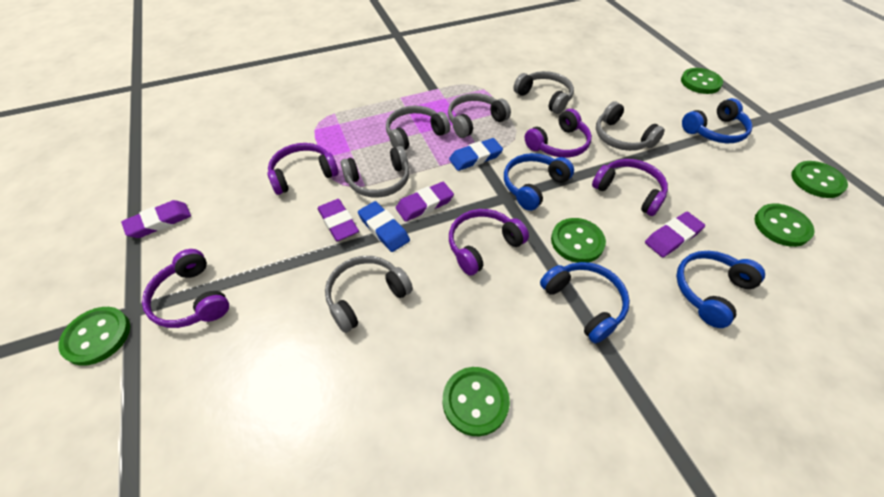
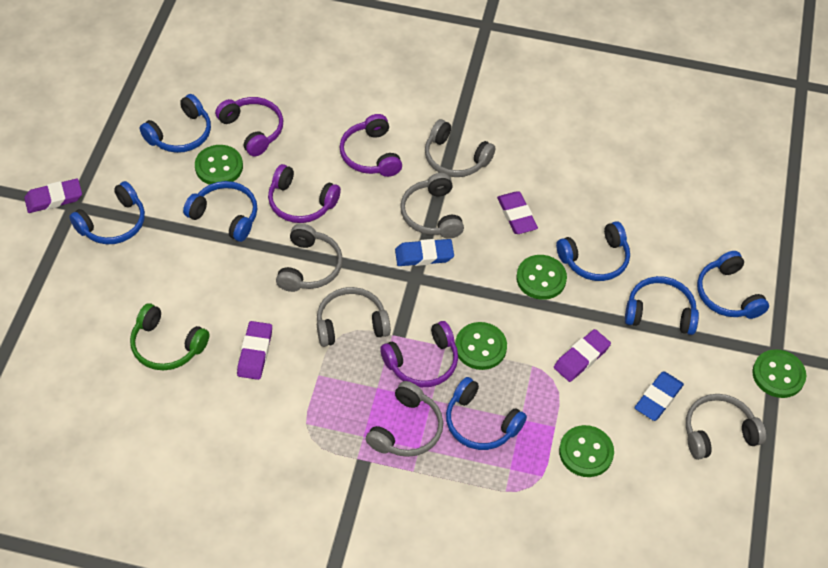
blue headphones: 4 -> 7
green button: 6 -> 5
green headphones: 0 -> 1
purple headphones: 5 -> 4

